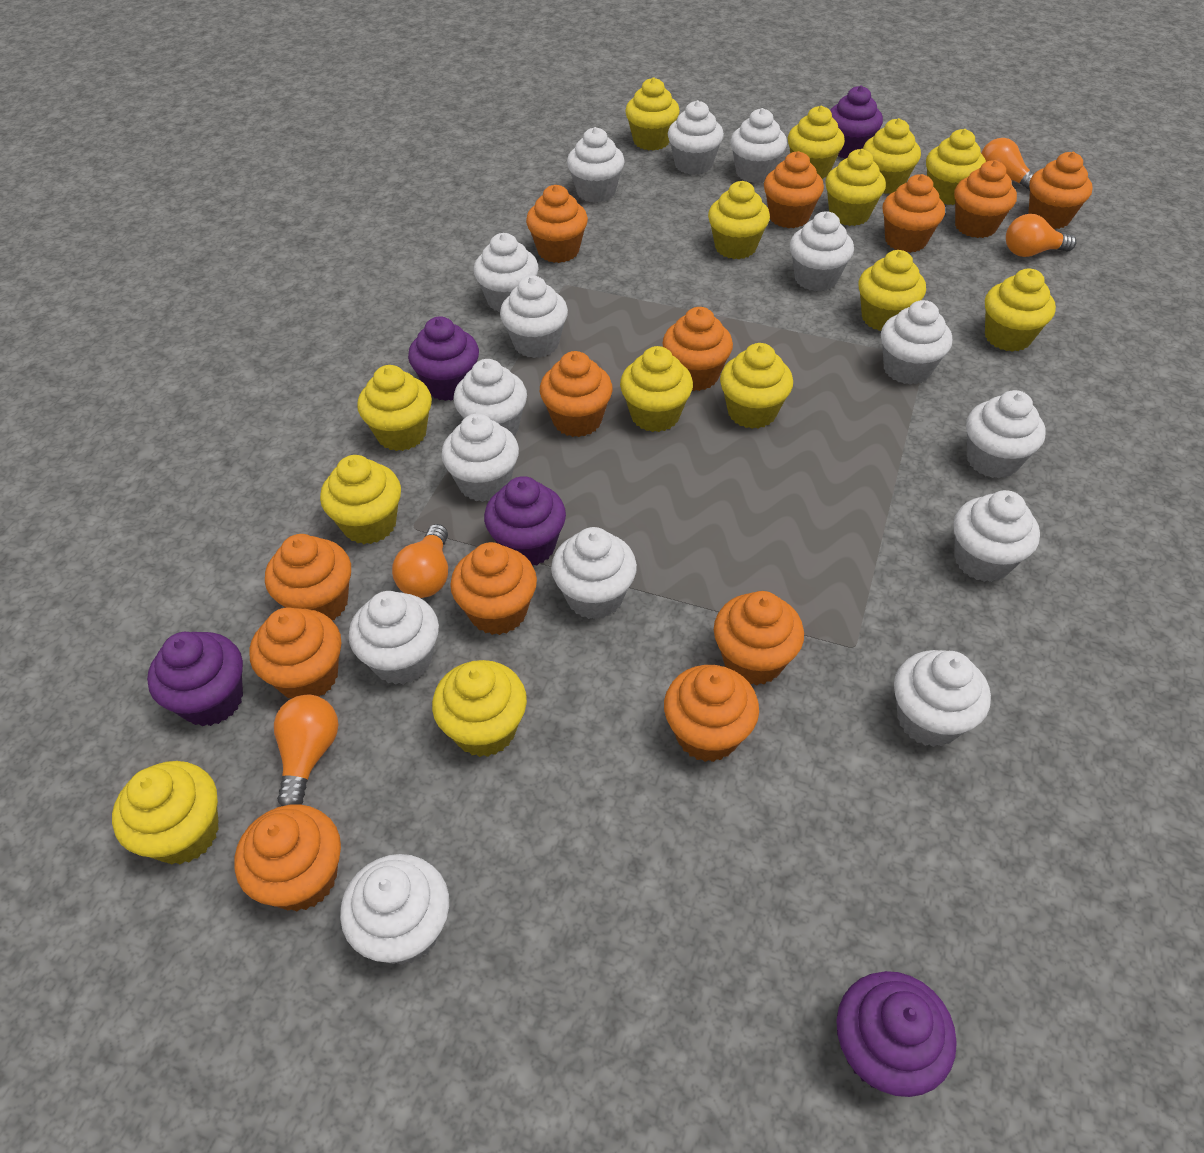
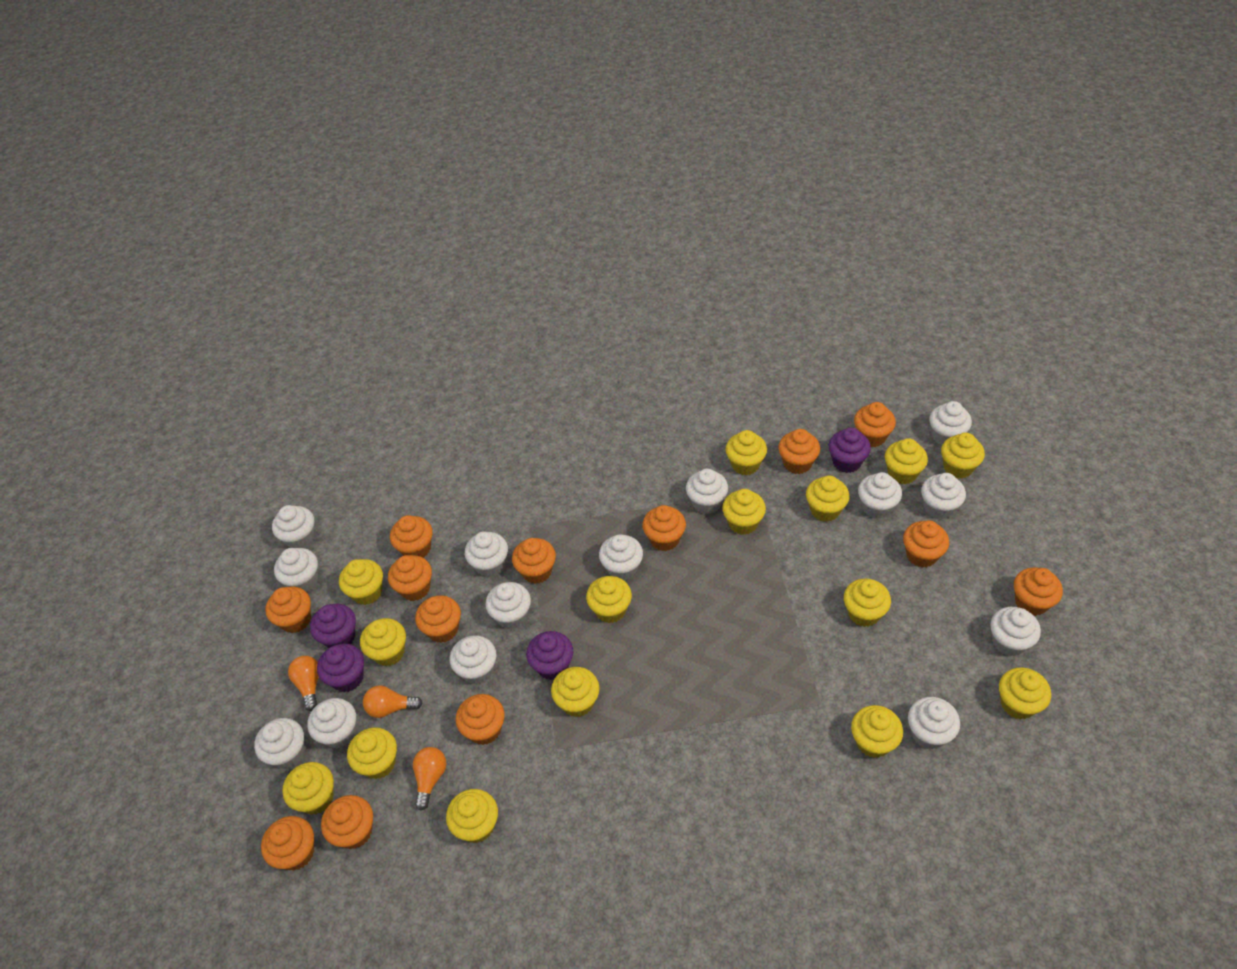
orange light bulb: 4 -> 3
purple cupcake: 5 -> 4
white cupcake: 15 -> 14
yellow cupcake: 14 -> 15

